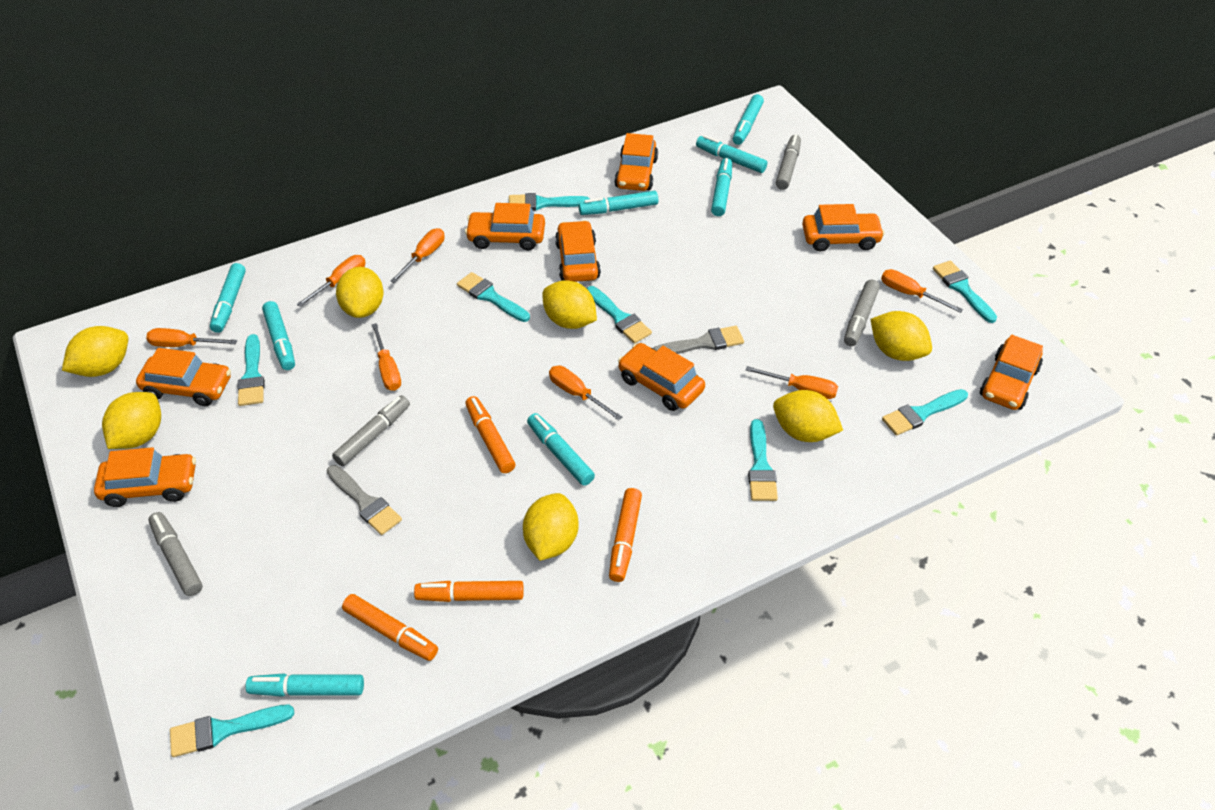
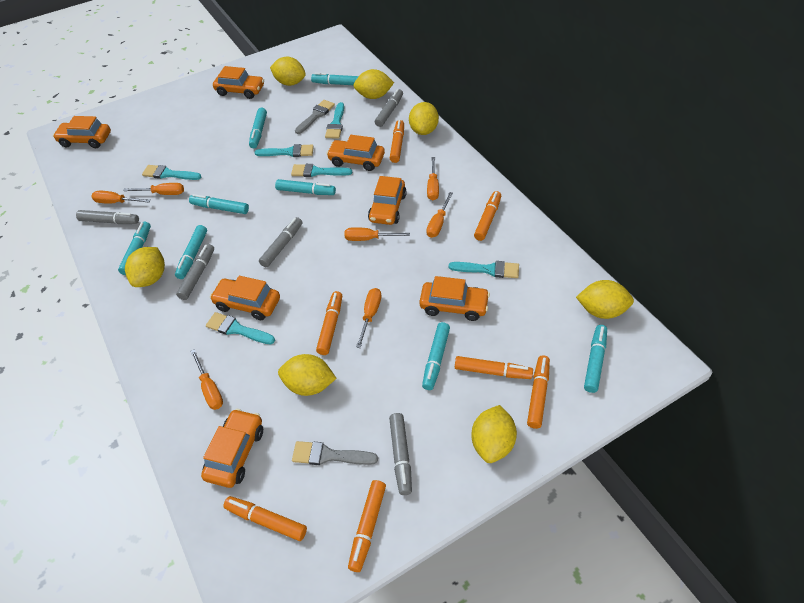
grey marker: 4 -> 5
orange car: 8 -> 7
orange marker: 4 -> 7
turquoise brush: 8 -> 6

